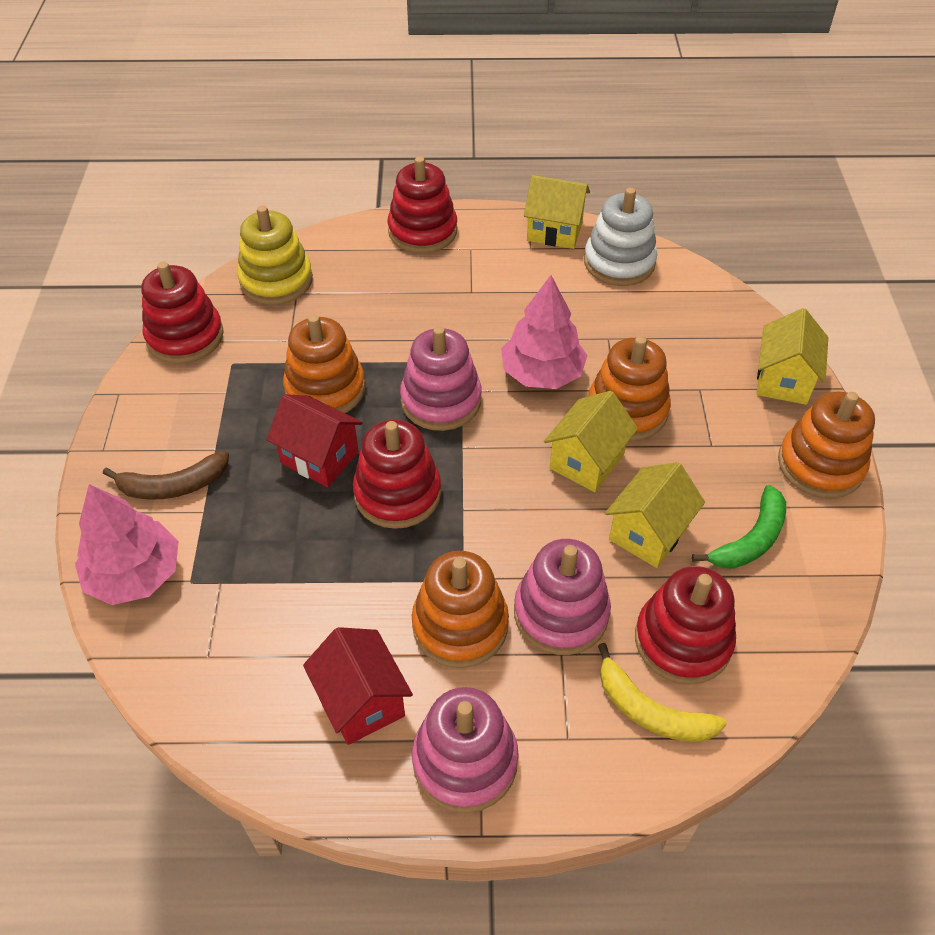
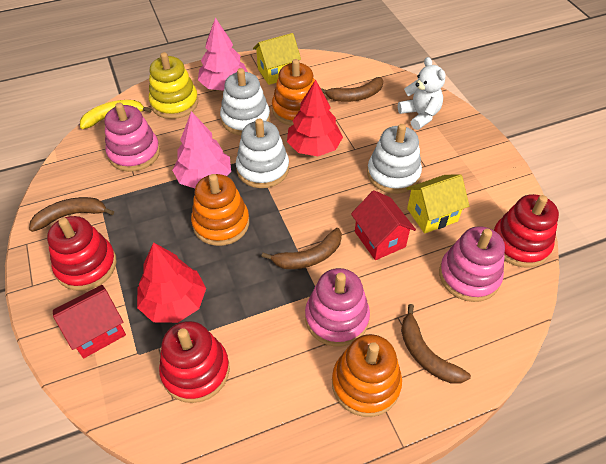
brown banana: 1 -> 4
green banana: 1 -> 0
orange stacking toy: 4 -> 3
red stacking toy: 4 -> 3
red tree: 0 -> 2
white stacking toy: 1 -> 3
white teddy bear: 0 -> 1
yellow house: 4 -> 2

